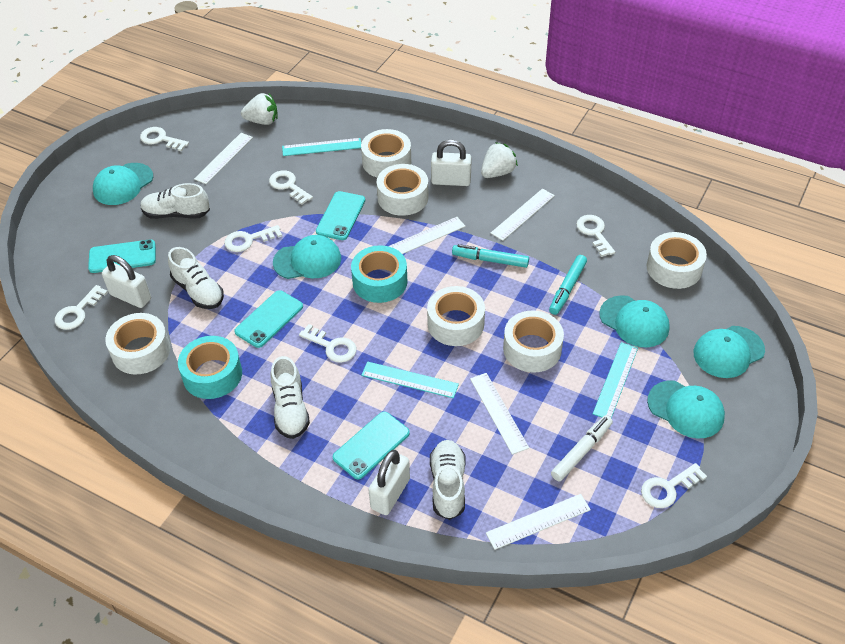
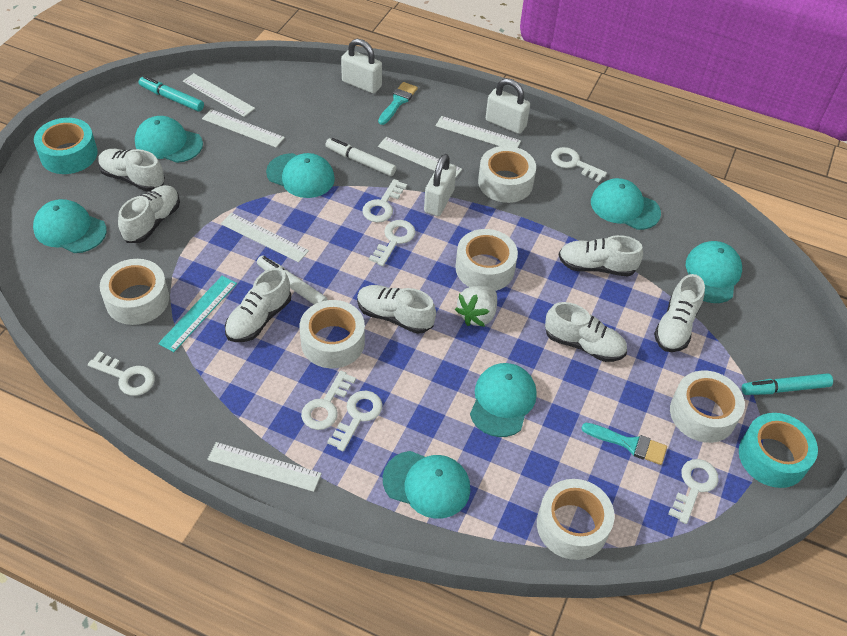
turquoise brush: 0 -> 2
turquoise cap: 5 -> 7
turquoise phone: 4 -> 0
turquoise ruler: 3 -> 1
white marker: 1 -> 2
white ruler: 5 -> 6
white shoe: 4 -> 7
white strawberry: 2 -> 1

